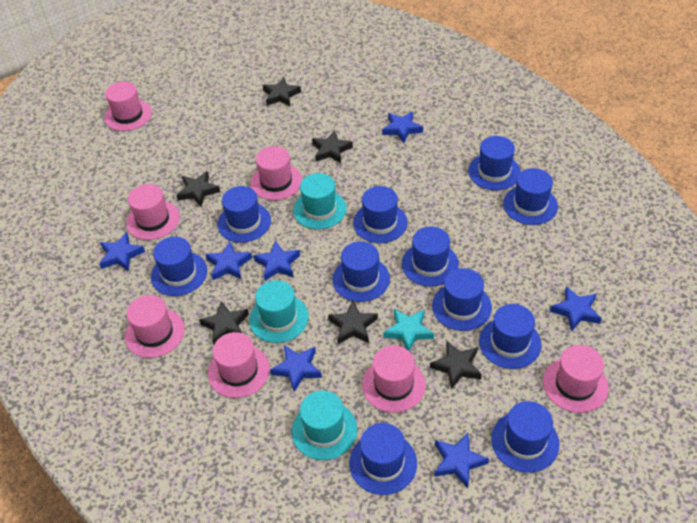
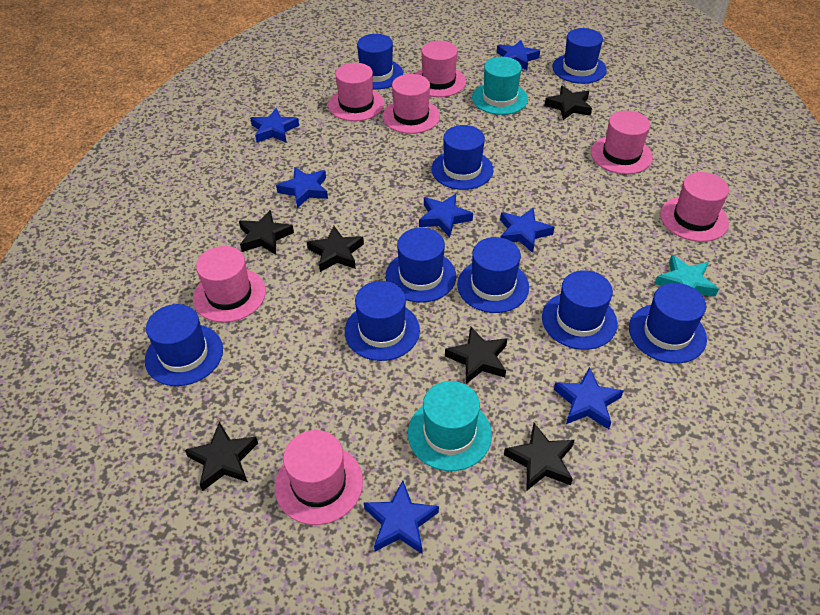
blue hat: 11 -> 9
turquoise hat: 3 -> 2

